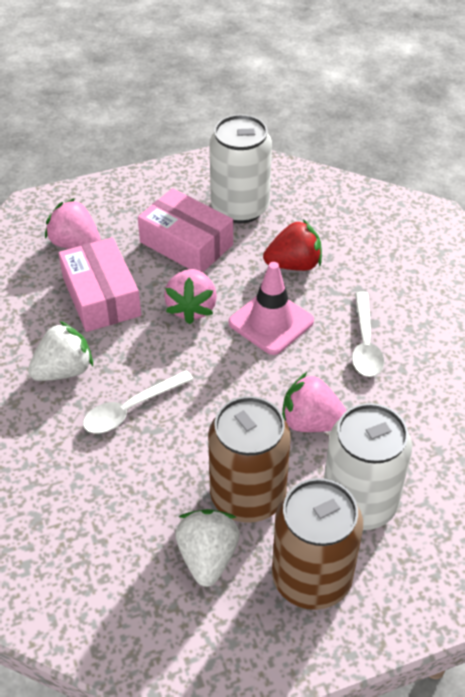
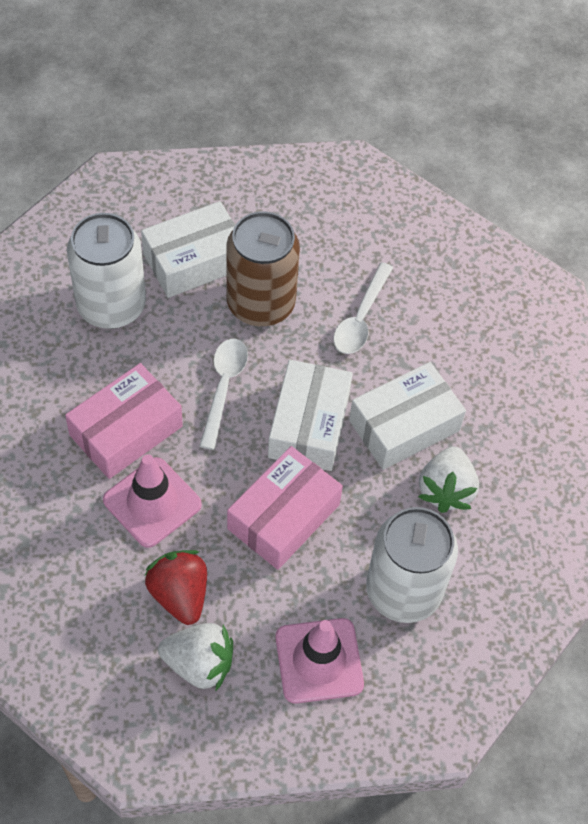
brown can: 2 -> 1
pink strawberry: 3 -> 0
pink traffic cone: 1 -> 2
white box: 0 -> 3

